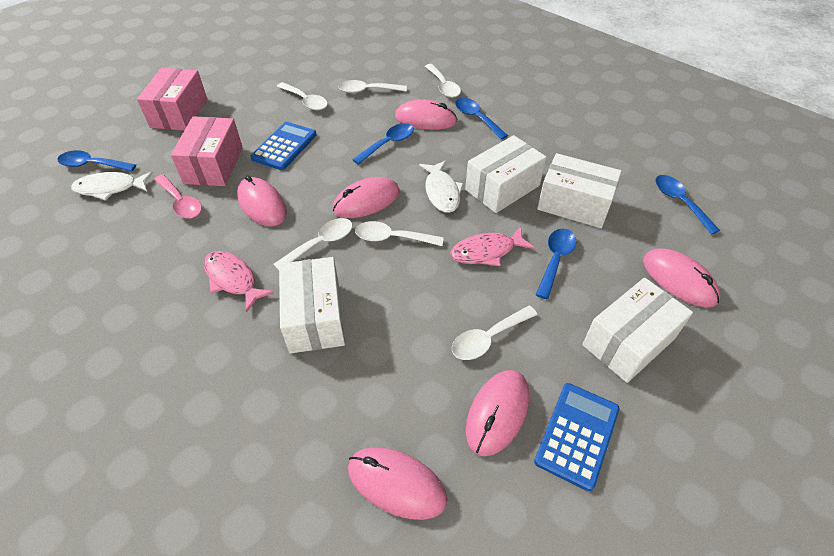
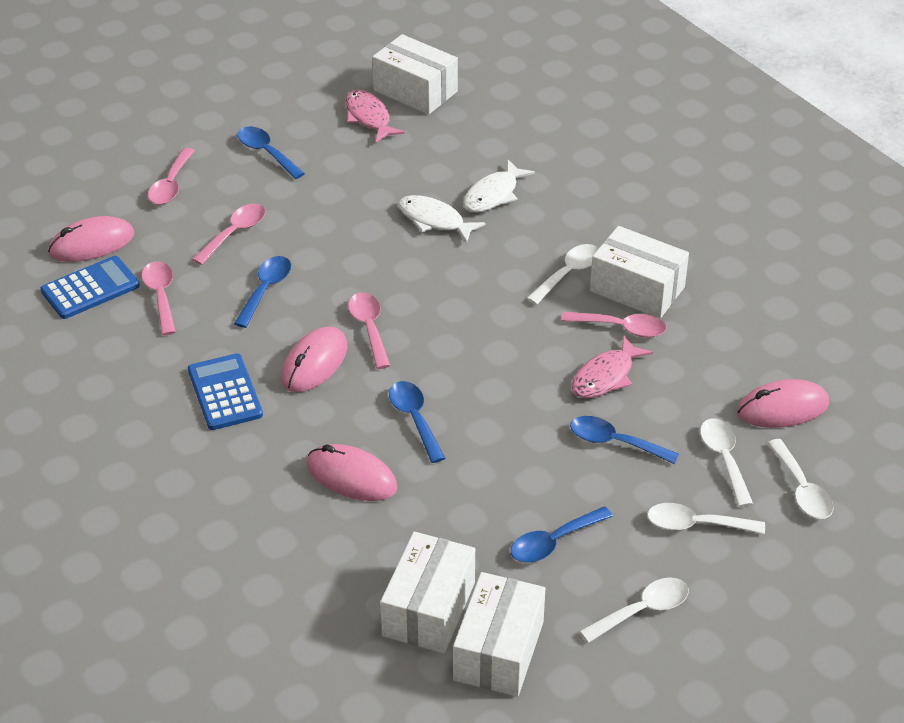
pink box: 2 -> 0
pink mouse: 6 -> 4
pink spoon: 1 -> 5
white spoon: 6 -> 5

